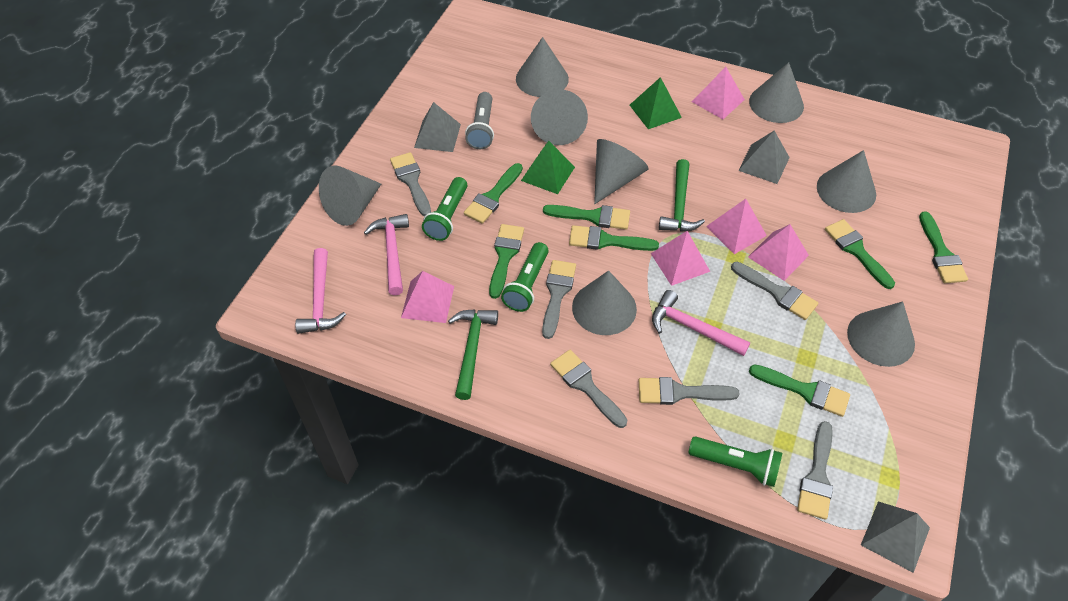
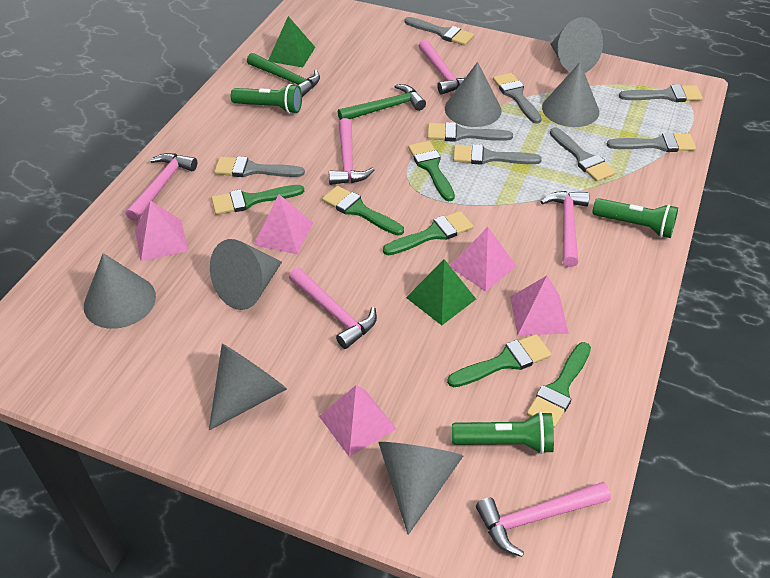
green brush: 7 -> 6
grey brush: 6 -> 8
grey cone: 8 -> 7
grey flashlight: 1 -> 0
grey pyramid: 3 -> 0
pink hammer: 3 -> 6

